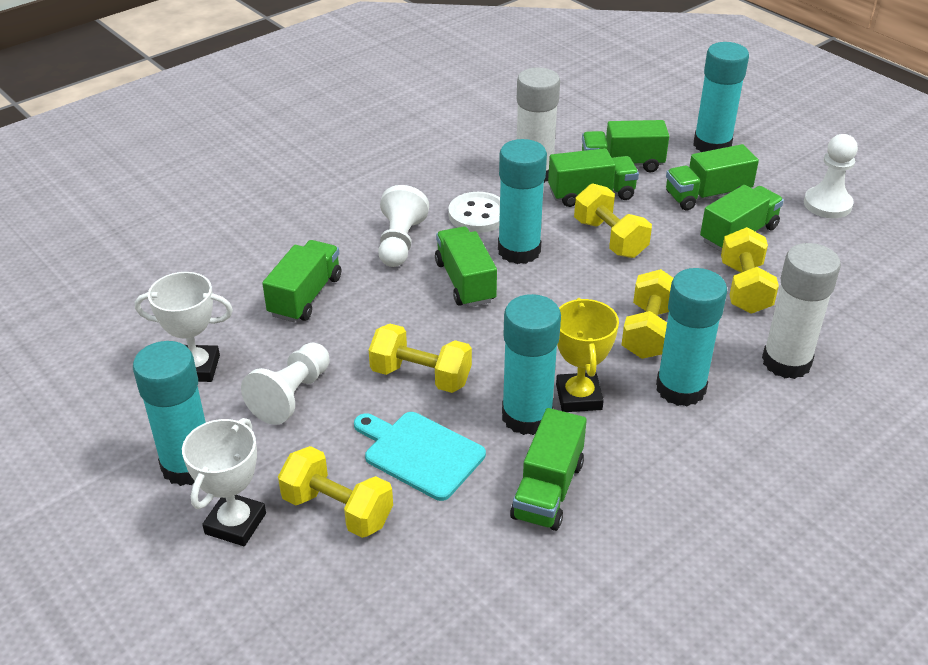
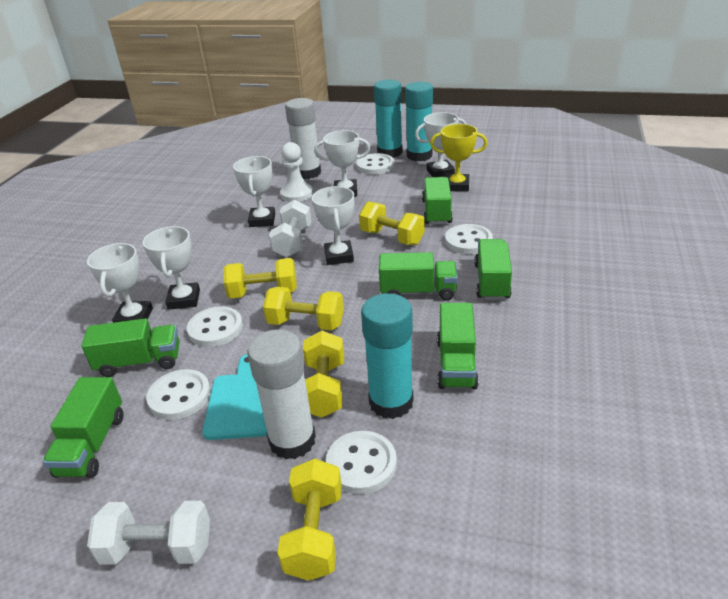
green truck: 7 -> 6
turquoise glue stick: 5 -> 3
white button: 1 -> 5
white dumbbell: 0 -> 2
white pawn: 3 -> 1
white trophy: 2 -> 6

